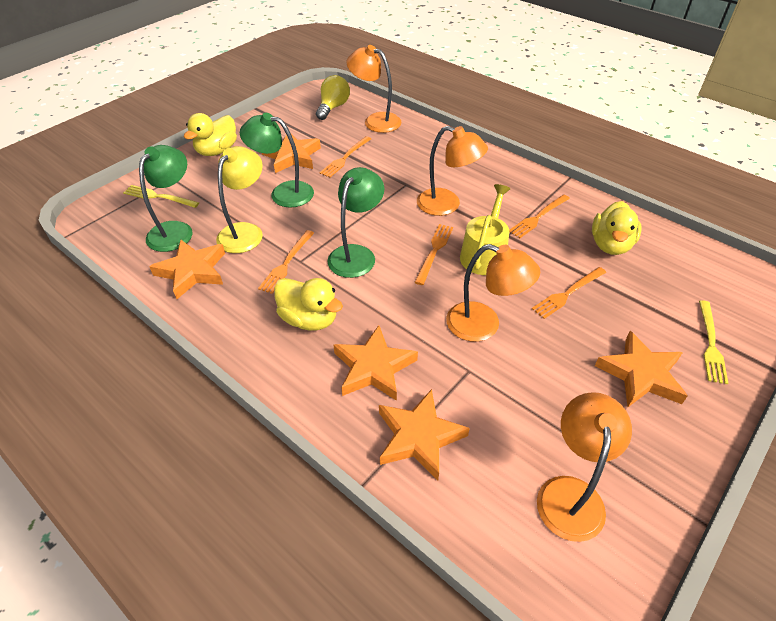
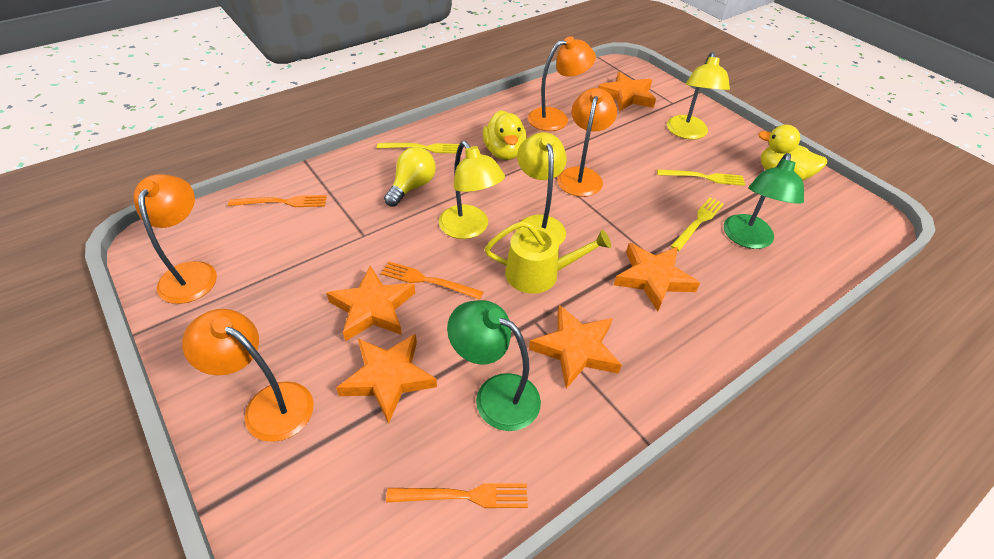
green lamp: 3 -> 2
orange fork: 5 -> 3
yellow duck: 3 -> 2
yellow fork: 2 -> 3
yellow lamp: 1 -> 3

